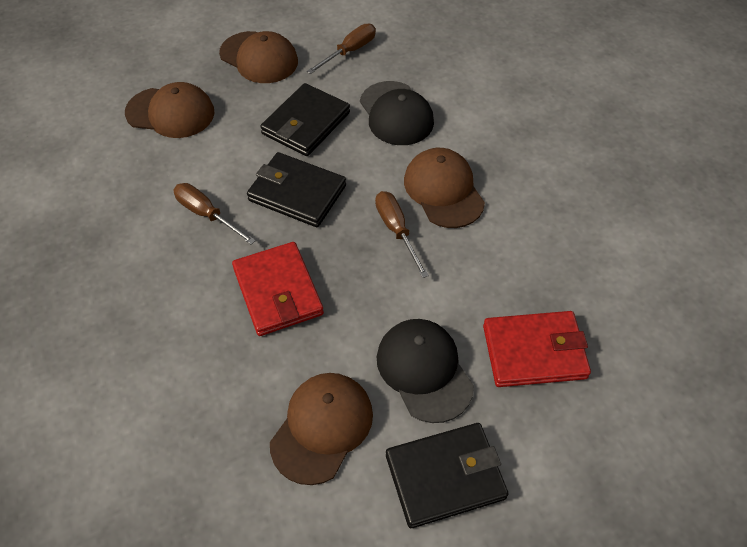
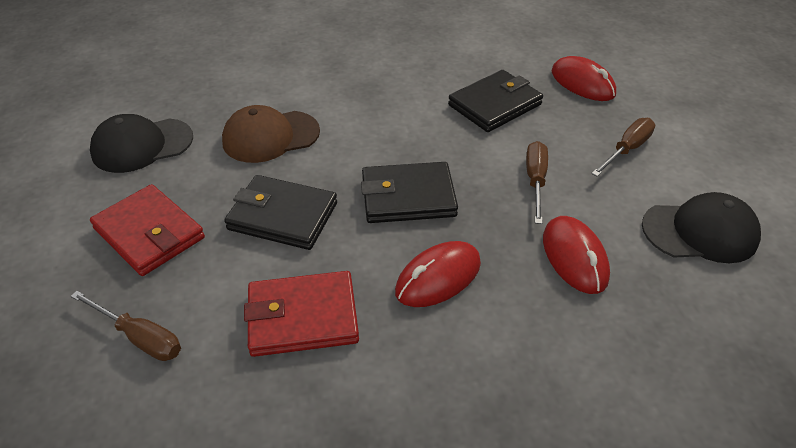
brown cap: 4 -> 1
red mouse: 0 -> 3

